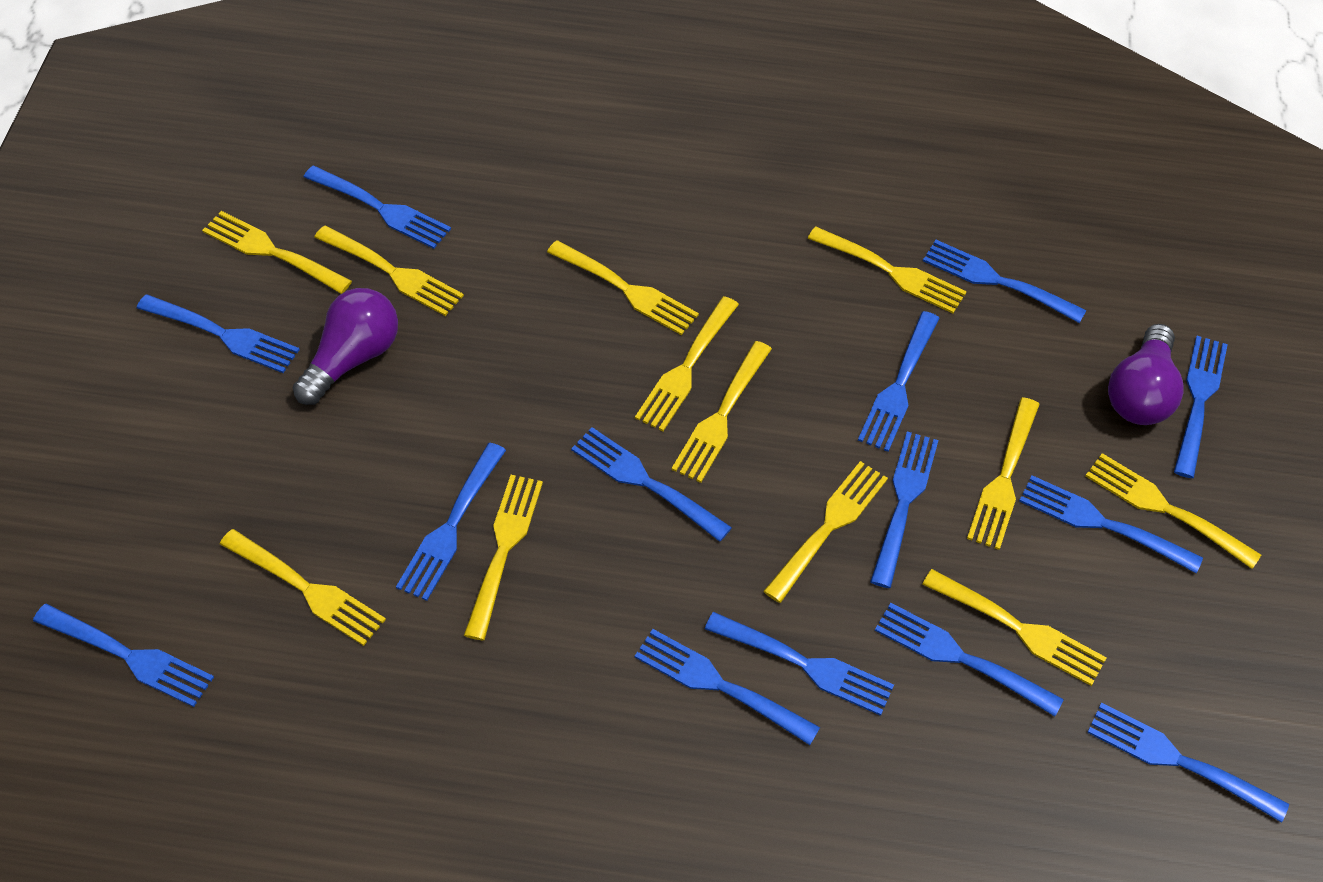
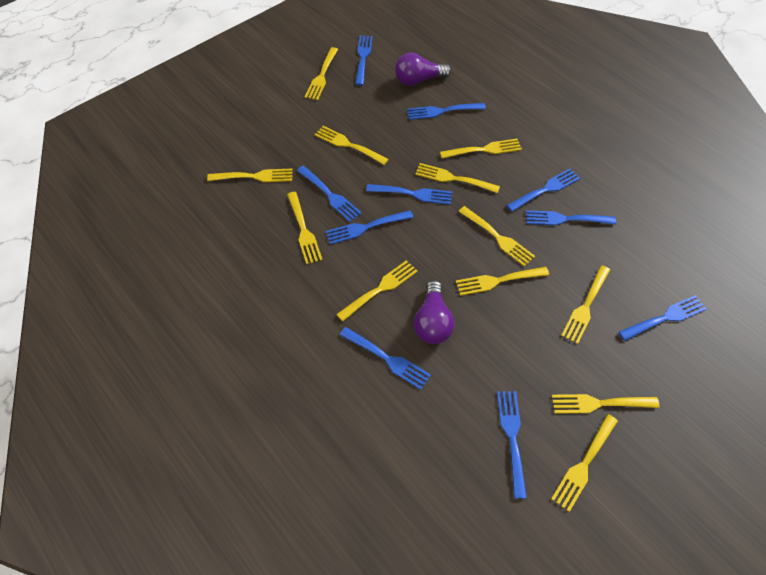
blue fork: 14 -> 10

